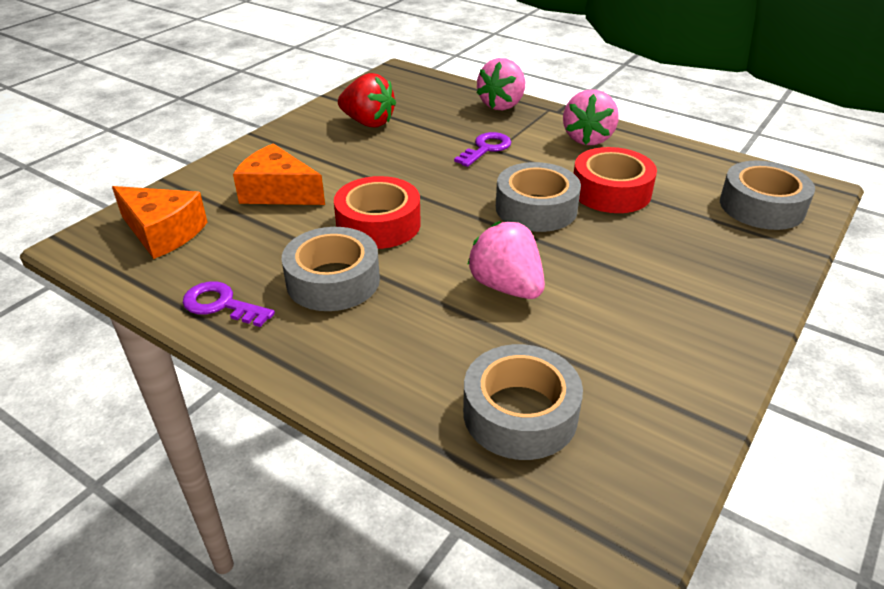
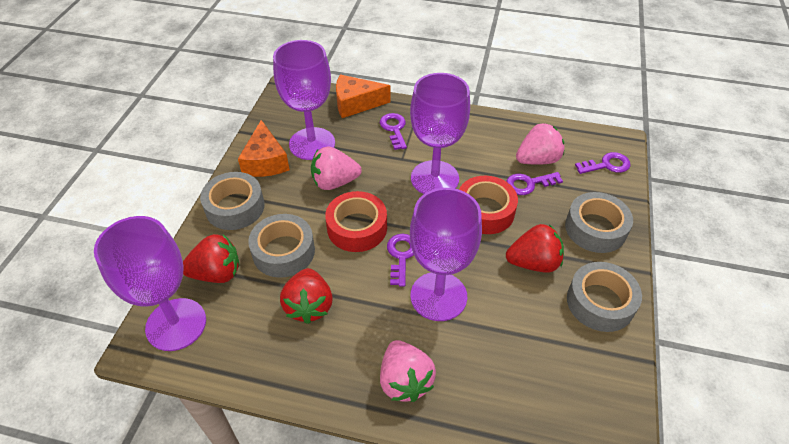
purple goblet: 0 -> 4
purple key: 2 -> 4
red strawberry: 1 -> 3

